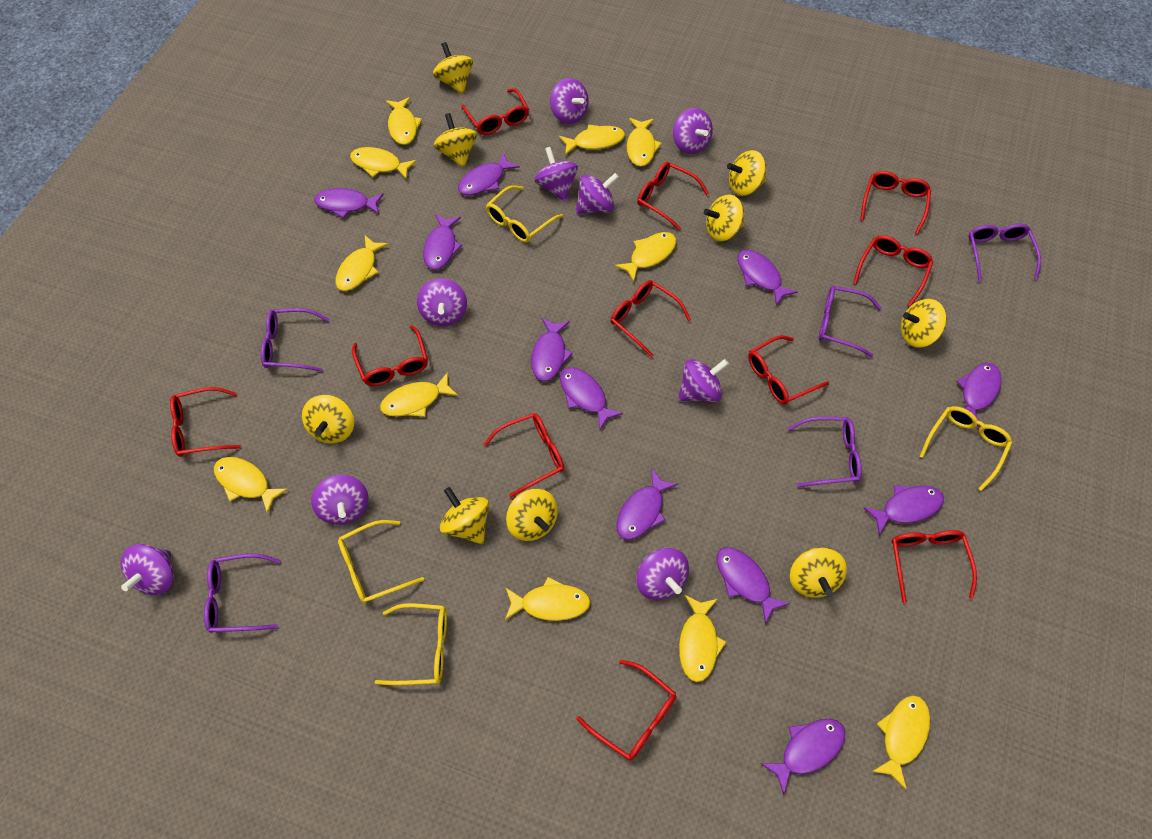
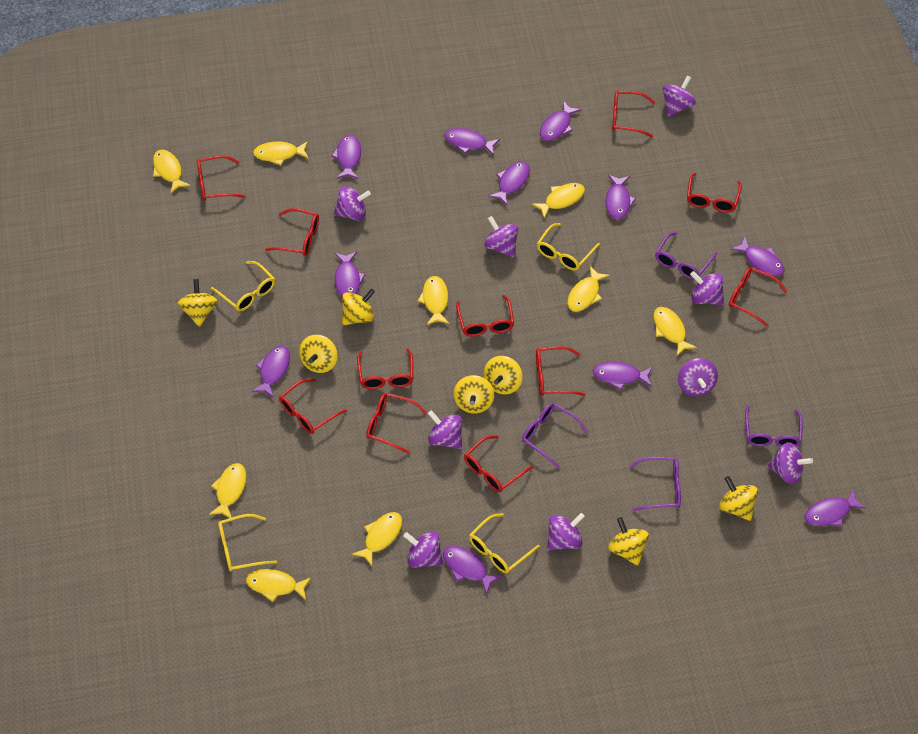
purple glasses: 5 -> 4
yellow fish: 11 -> 9
yellow spinning top: 9 -> 7

